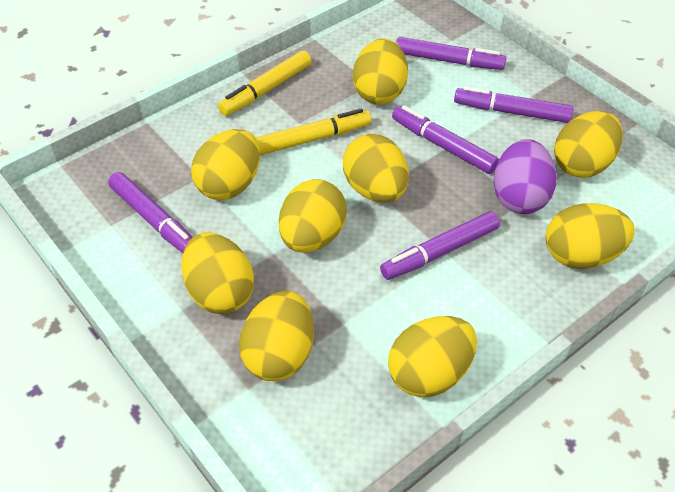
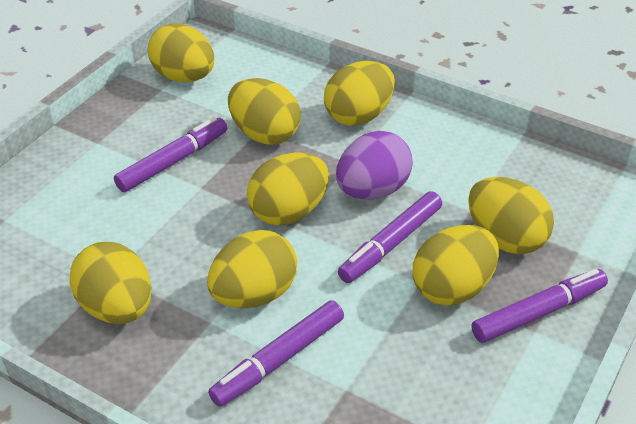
purple marker: 5 -> 4
yellow egg: 9 -> 8
yellow marker: 2 -> 0

